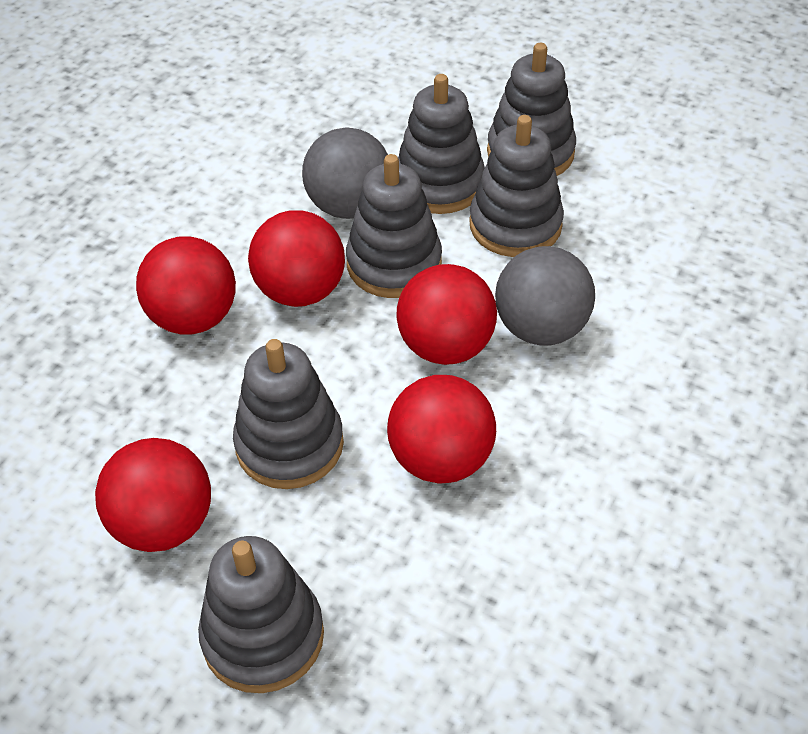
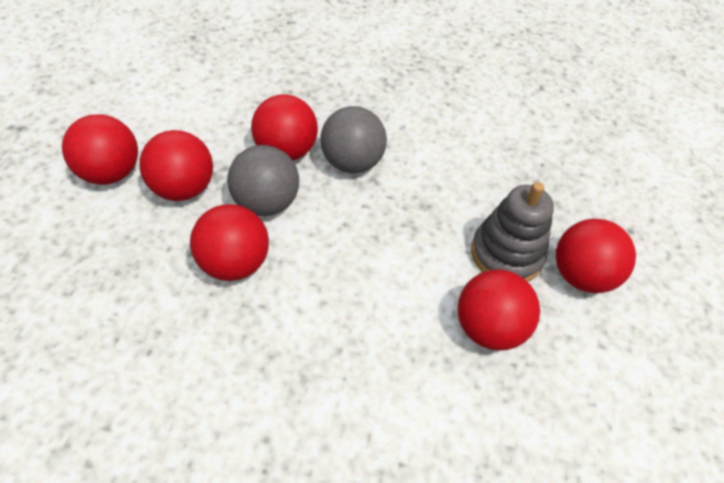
grey stacking toy: 6 -> 1
red ball: 5 -> 6

